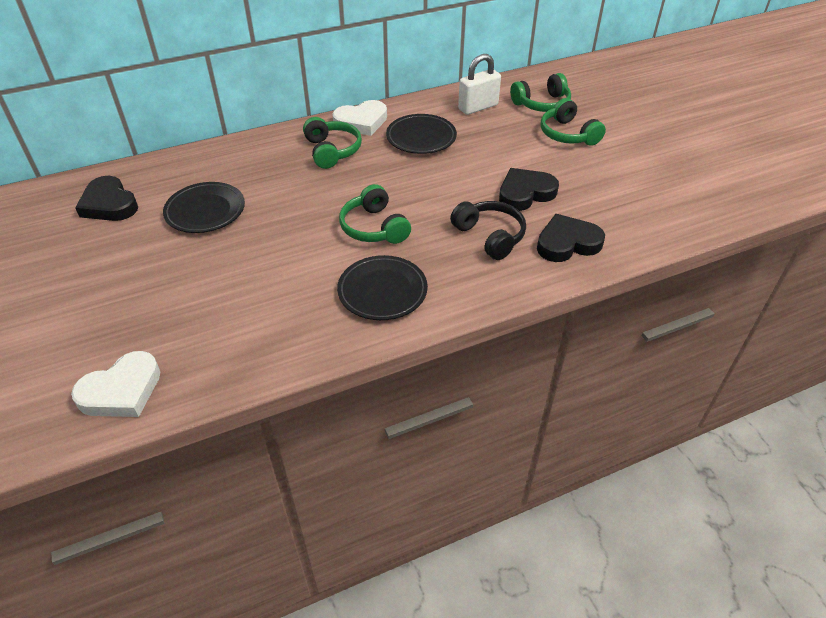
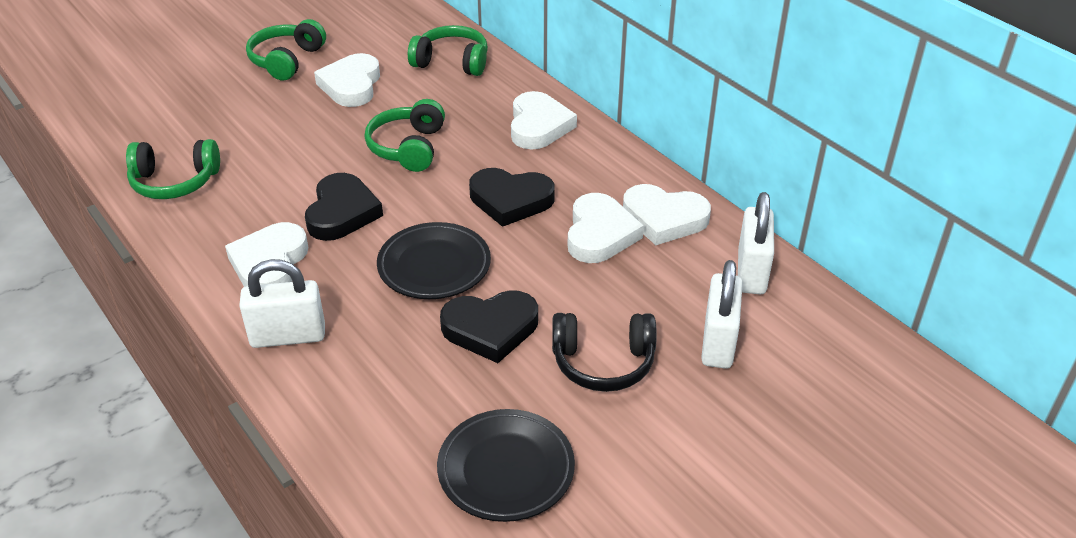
black plate: 3 -> 2
white heart: 2 -> 5
white padlock: 1 -> 3

